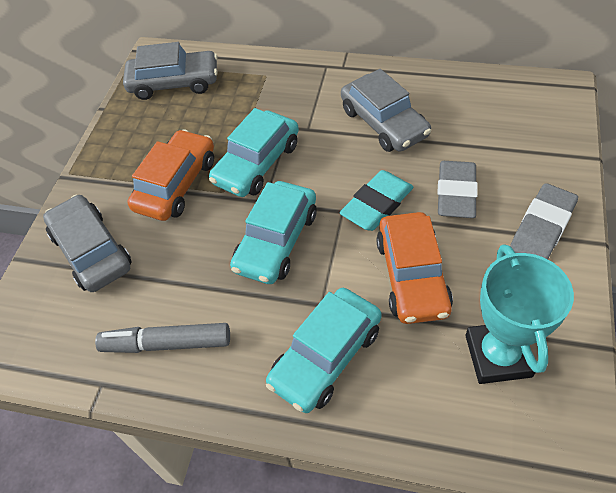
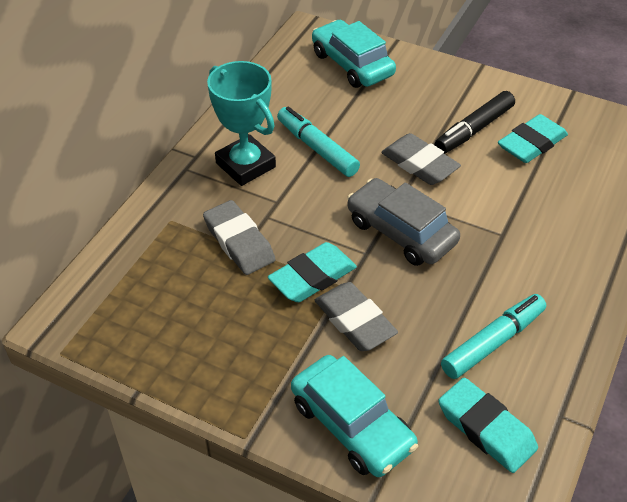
black marker: 0 -> 1
grey car: 3 -> 1
grey eraser: 2 -> 3
grey marker: 1 -> 0
orange car: 2 -> 0
turquoise car: 3 -> 2
turquoise eraser: 1 -> 3
turquoise marker: 0 -> 2

